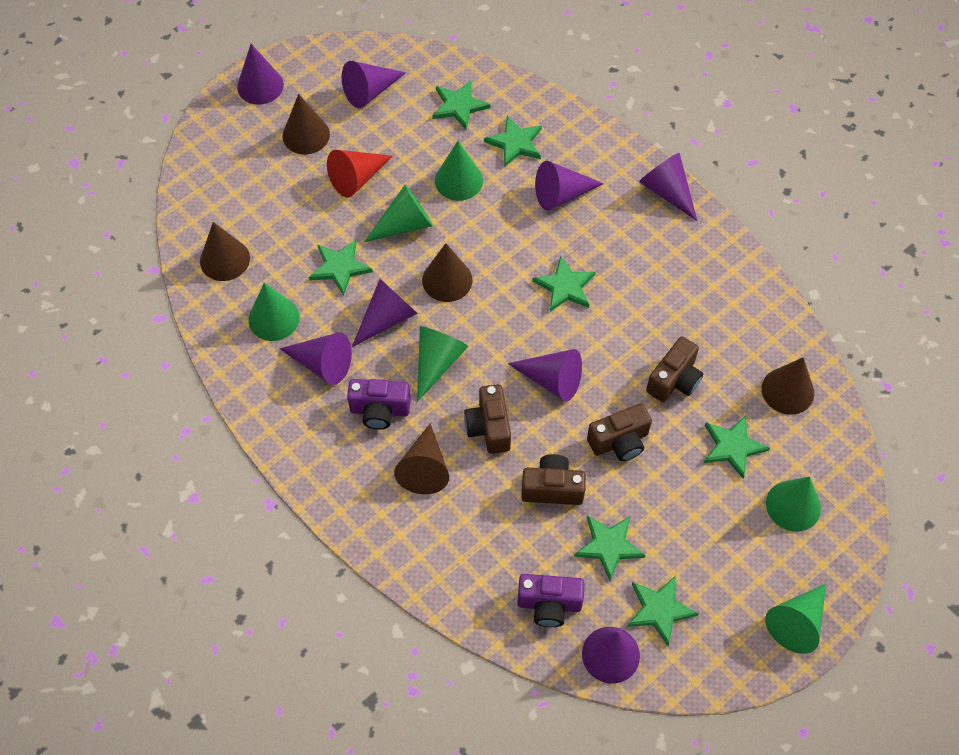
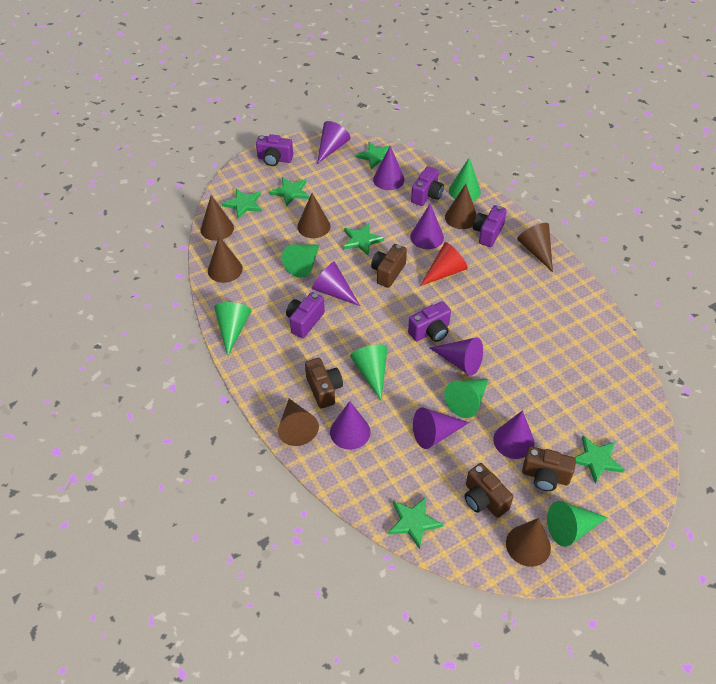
brown cone: 5 -> 7
green star: 7 -> 6
purple camera: 2 -> 5

